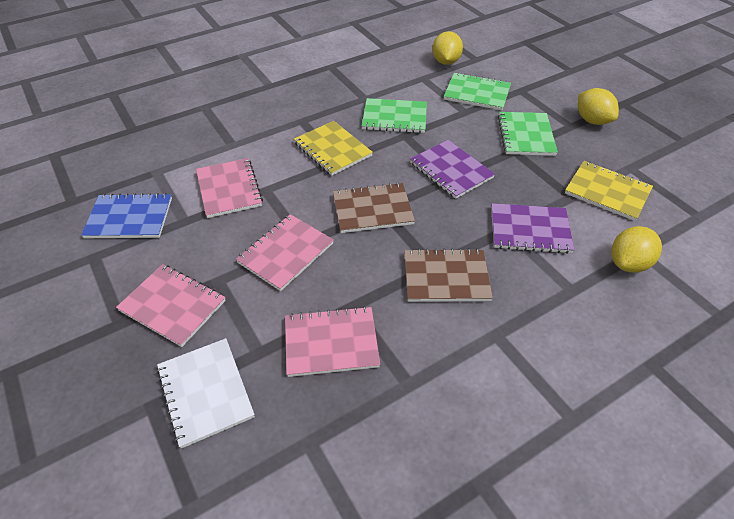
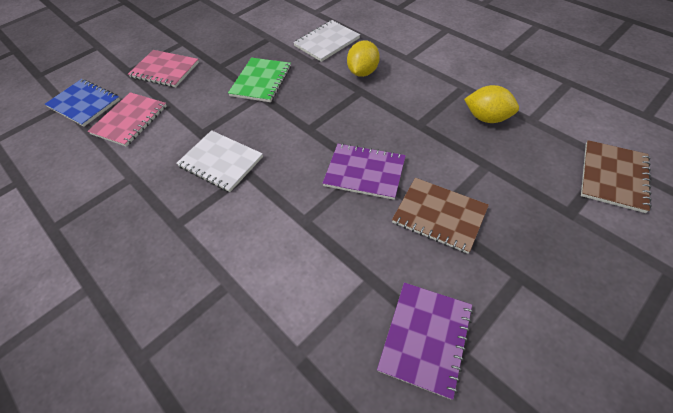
green notebook: 3 -> 1
pink notebook: 4 -> 2
white notebook: 1 -> 2
yellow lemon: 3 -> 2
yellow notebook: 2 -> 0

